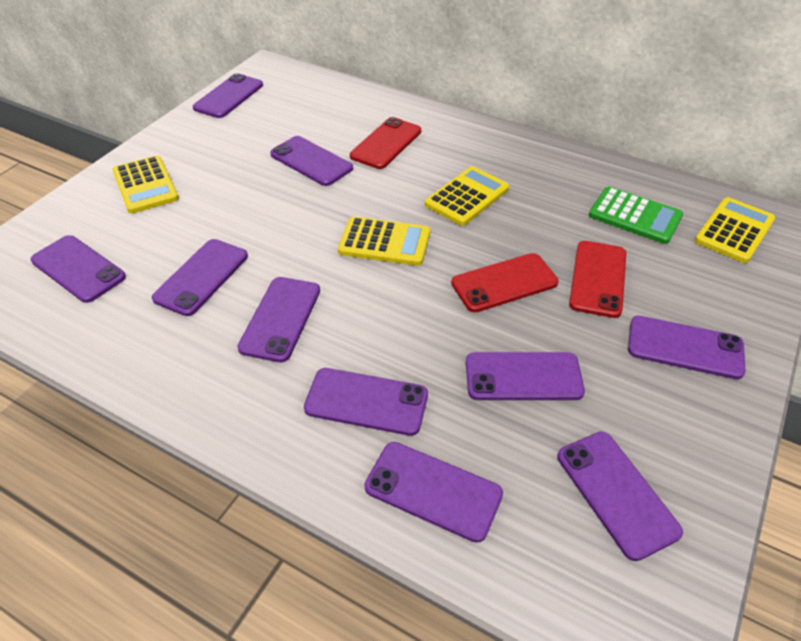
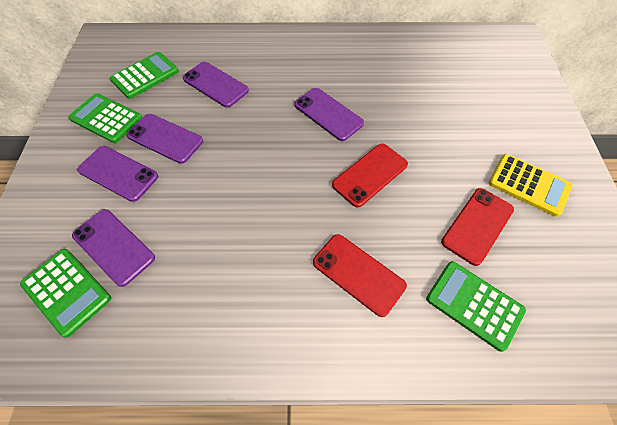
green calculator: 1 -> 4
purple phone: 10 -> 5
yellow calculator: 4 -> 1

